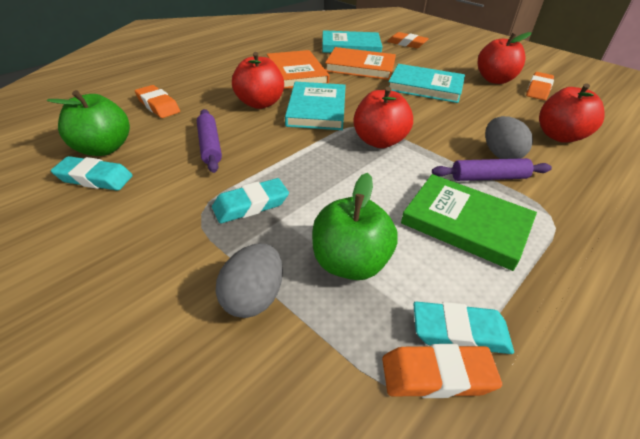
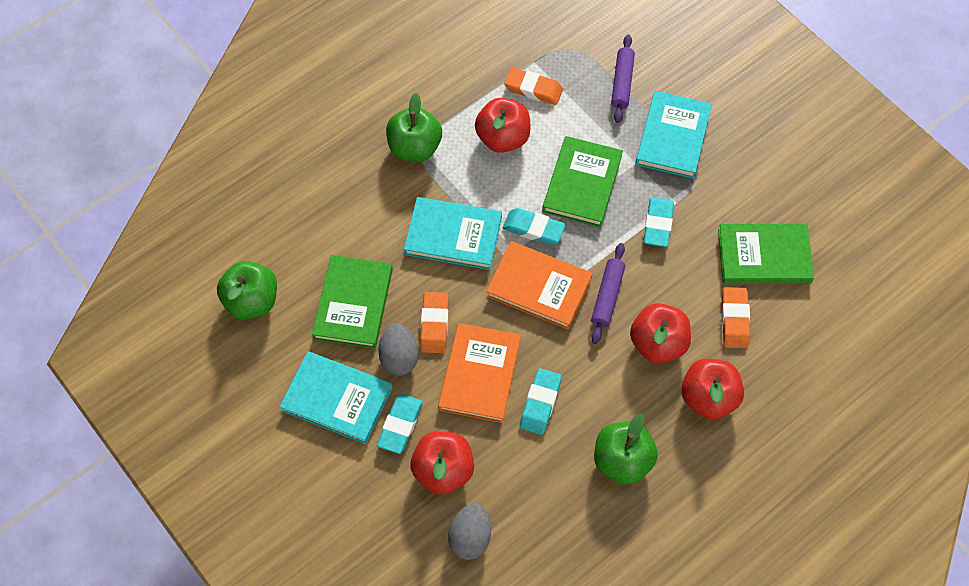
green apple: 2 -> 3
green book: 1 -> 3
orange eraser: 4 -> 3
turquoise eraser: 3 -> 4

